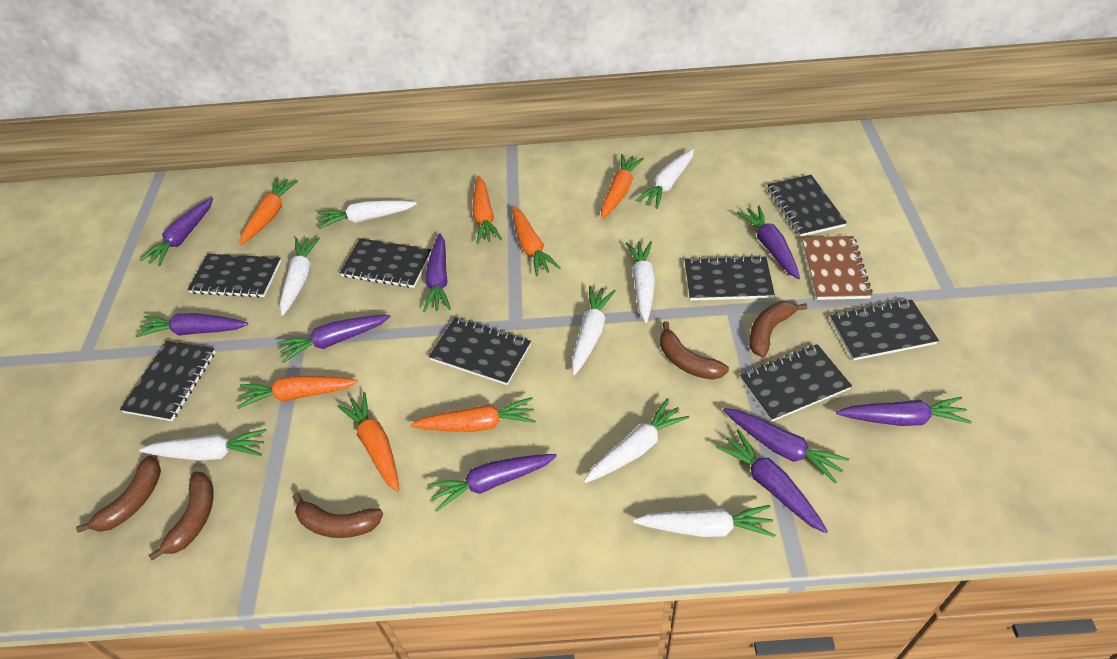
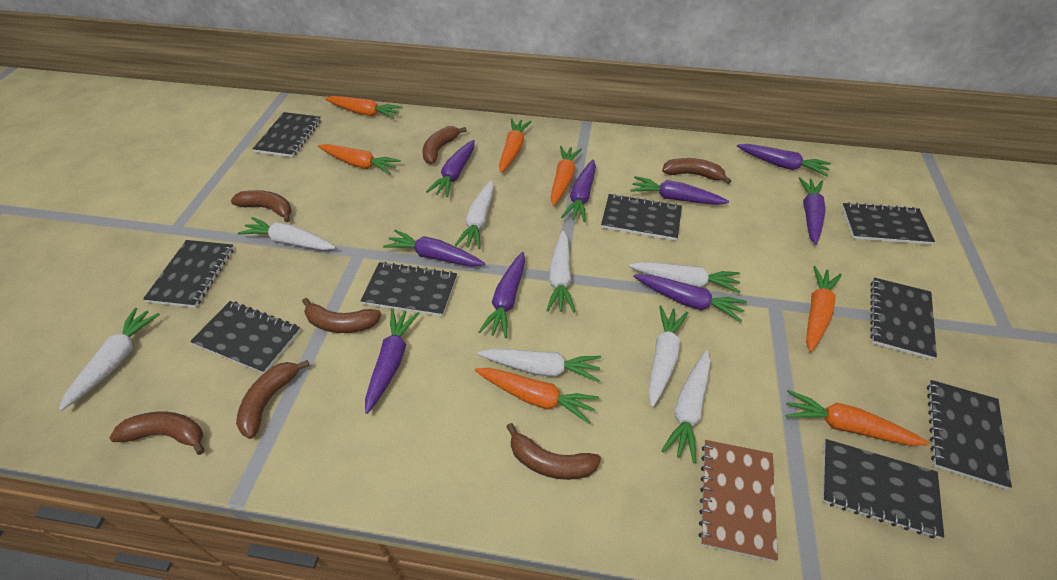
black notebook: 8 -> 9
brown banana: 5 -> 7

